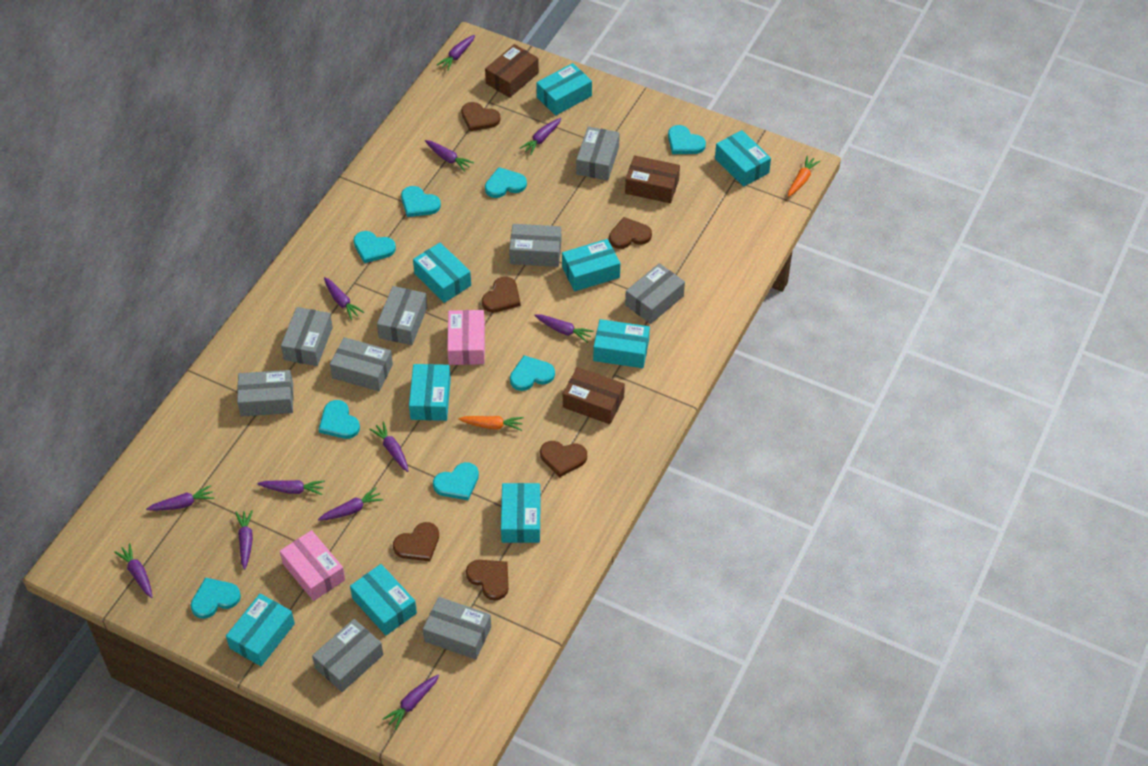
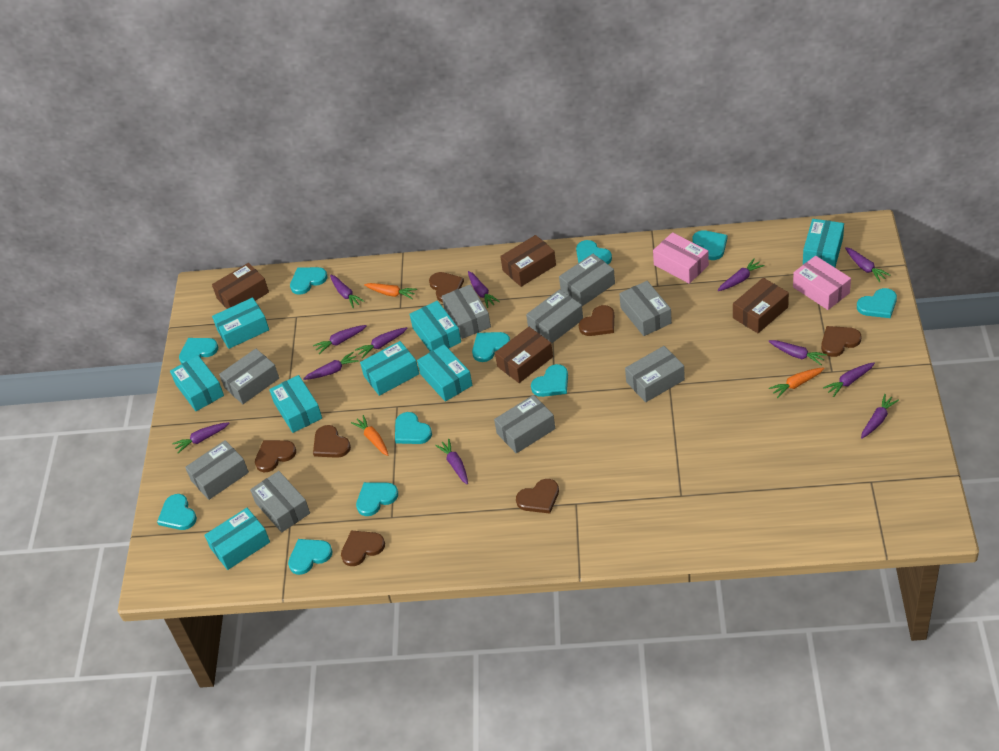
brown box: 3 -> 4
brown heart: 6 -> 7
orange carrot: 2 -> 3
turquoise box: 9 -> 8
turquoise heart: 8 -> 11

